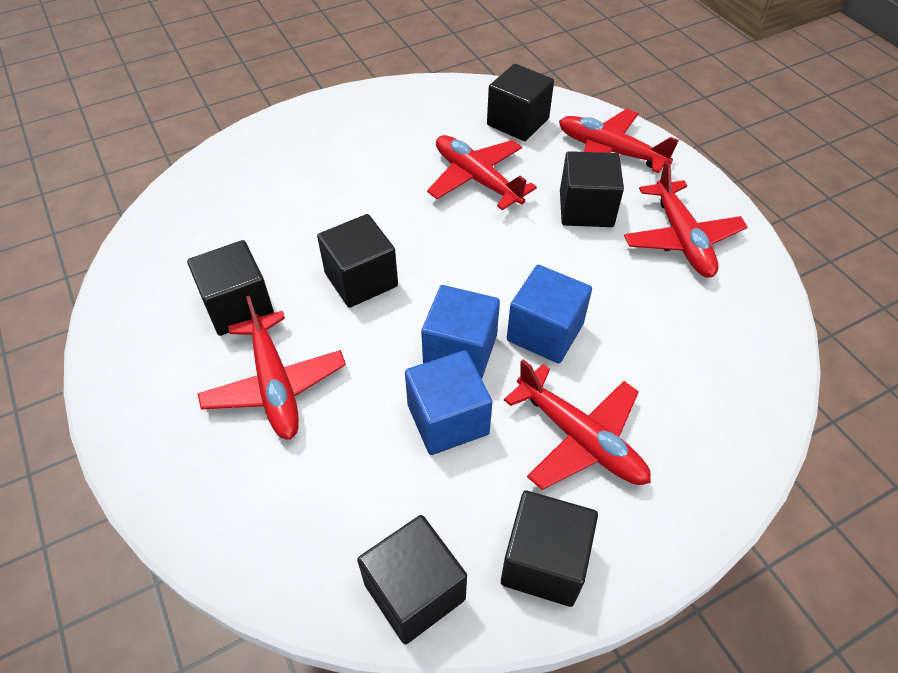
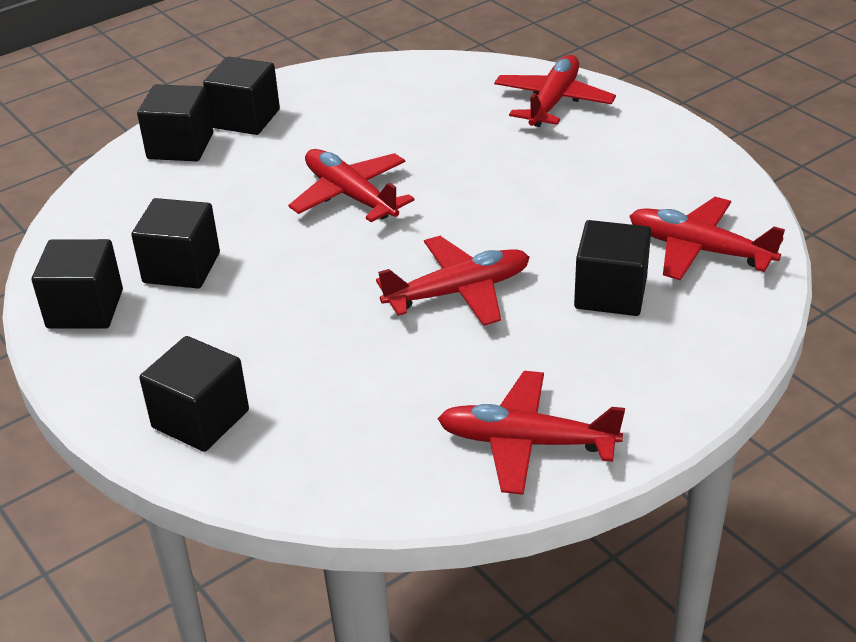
blue cube: 3 -> 0

